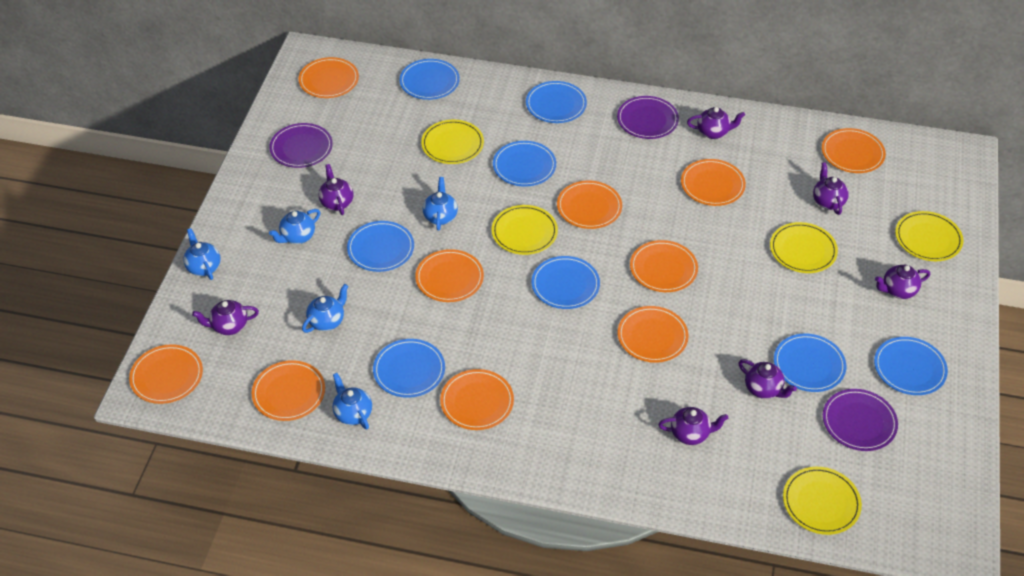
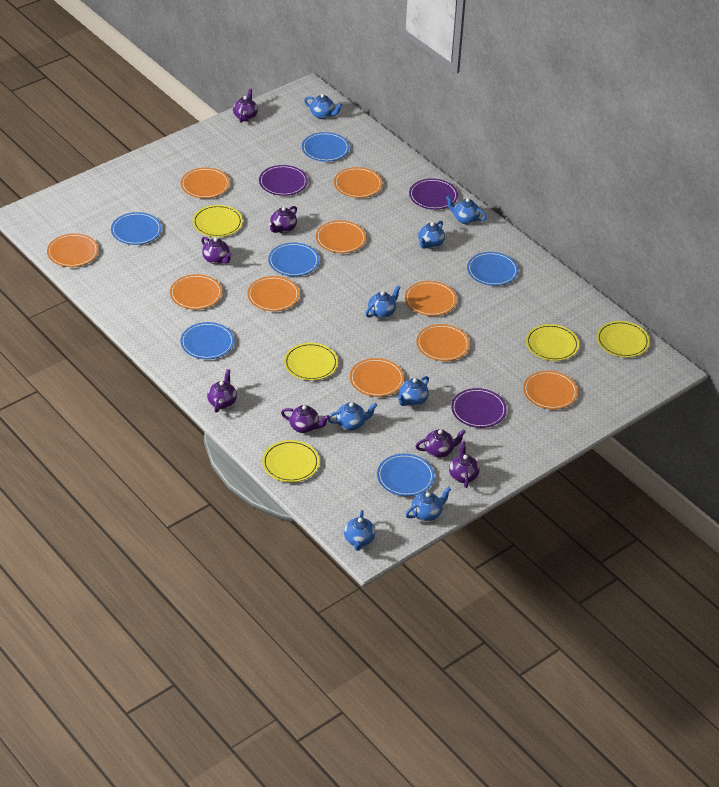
blue plate: 8 -> 6
blue teapot: 5 -> 8

